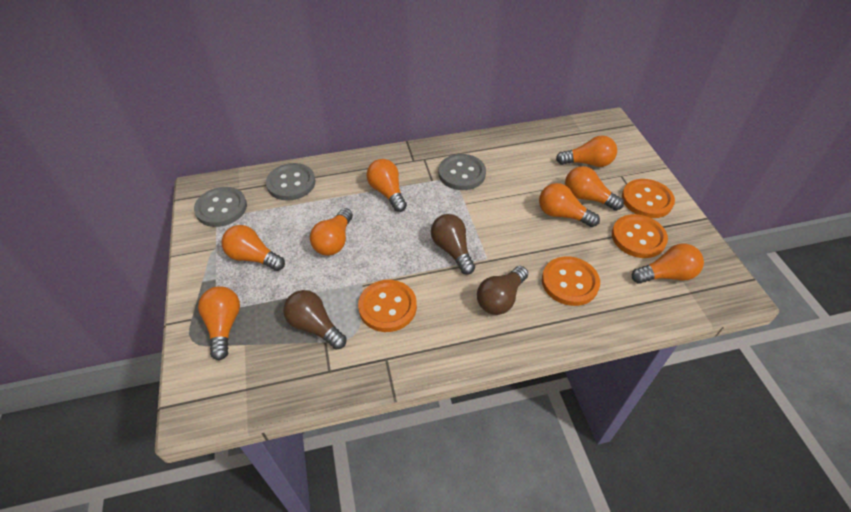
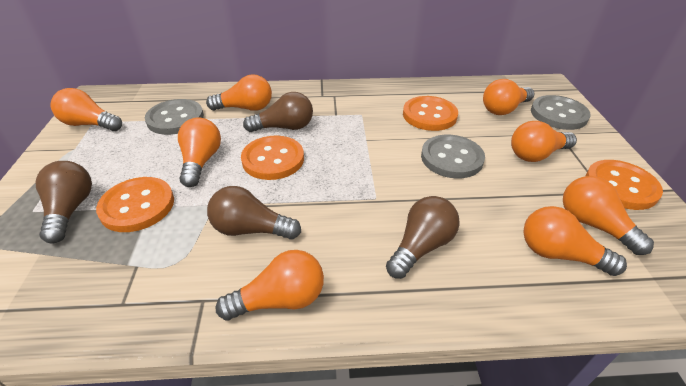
brown light bulb: 3 -> 4

